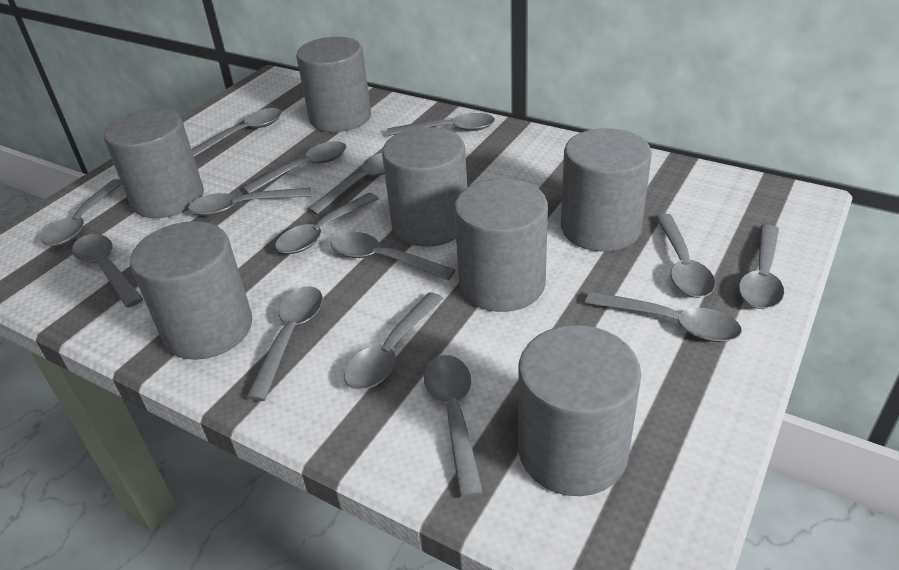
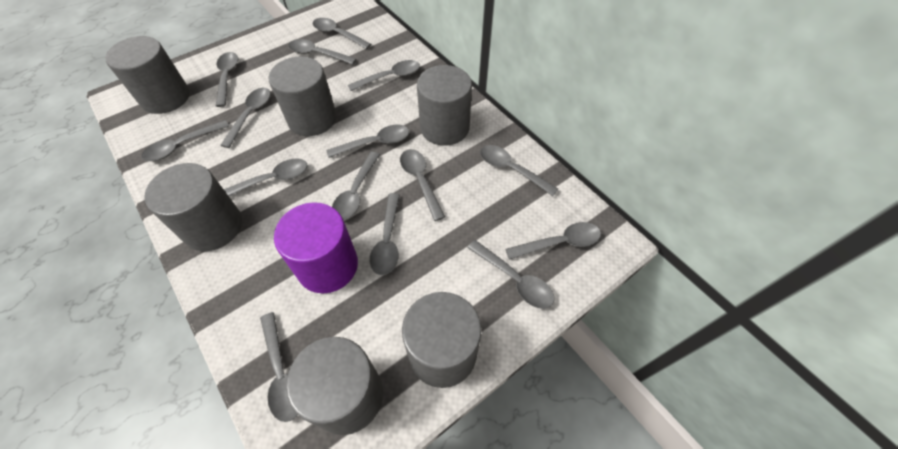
grey cylinder: 7 -> 6
purple cylinder: 0 -> 1

